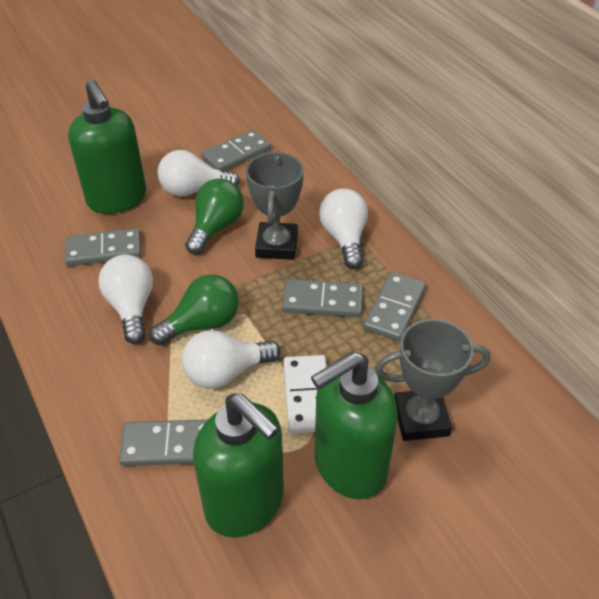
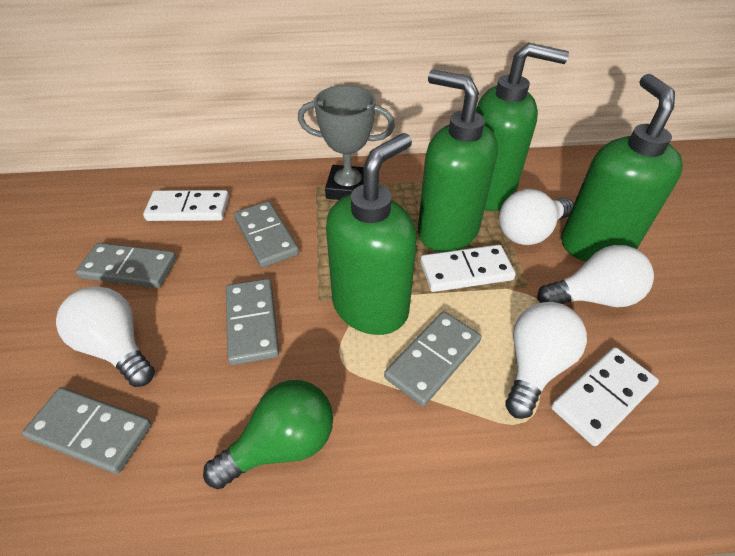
green light bulb: 2 -> 1
green soap dispenser: 3 -> 4
grey trophy: 2 -> 1
white domino: 1 -> 3

